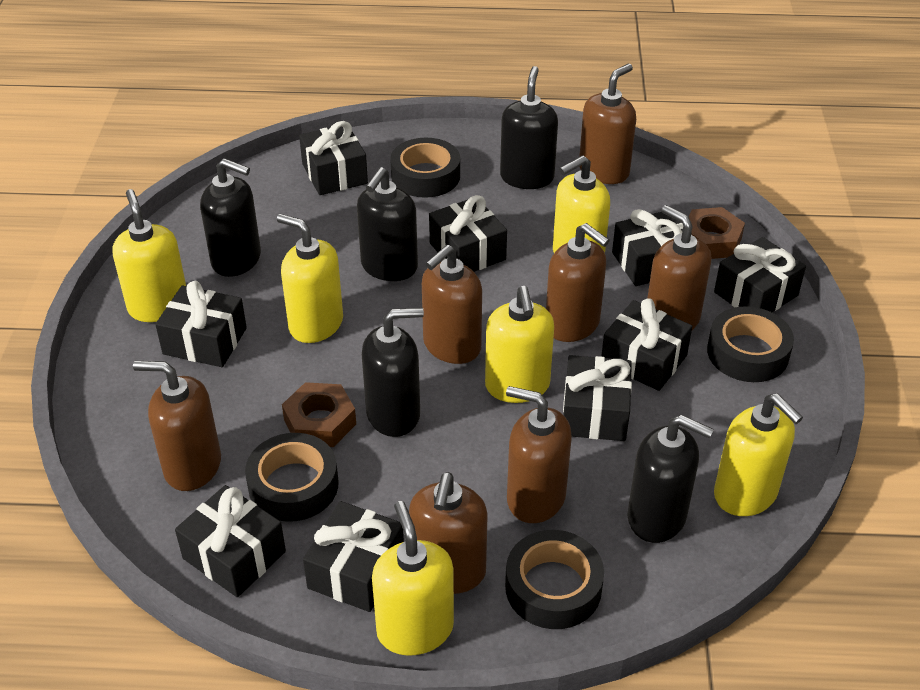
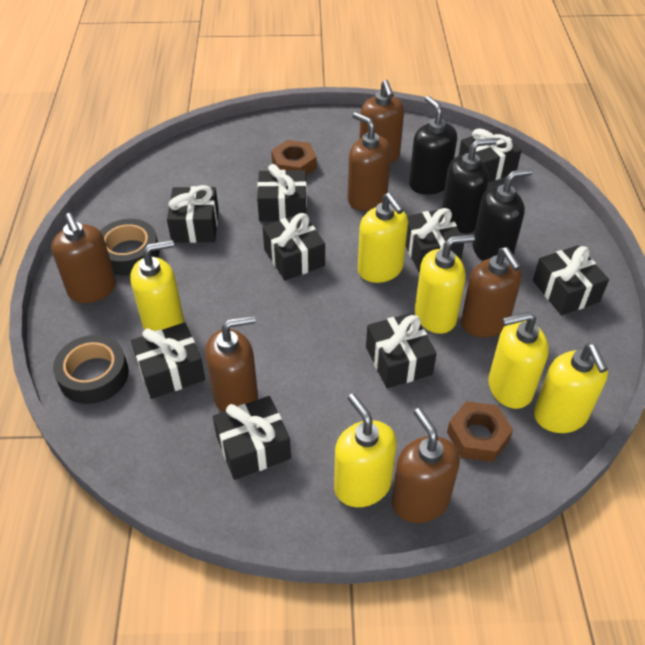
black soap dispenser: 5 -> 3
black tape: 4 -> 2
brown soap dispenser: 7 -> 6

